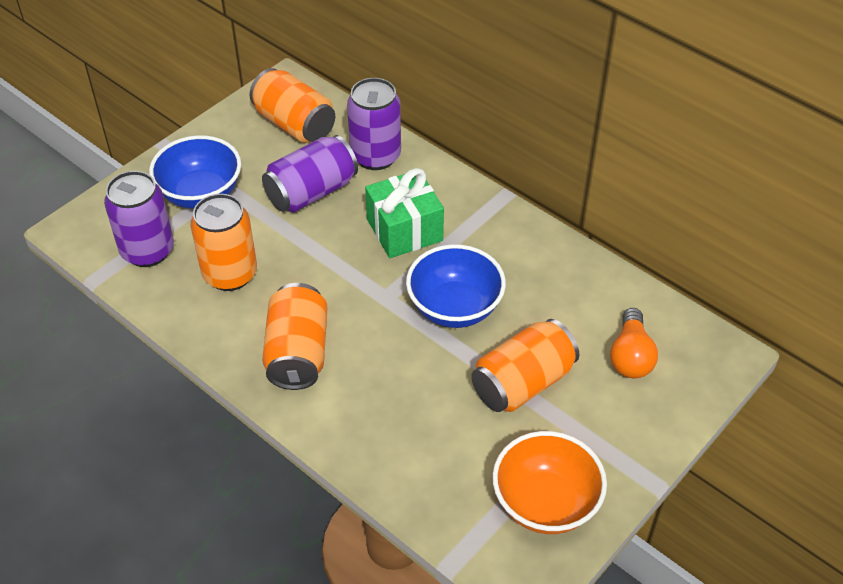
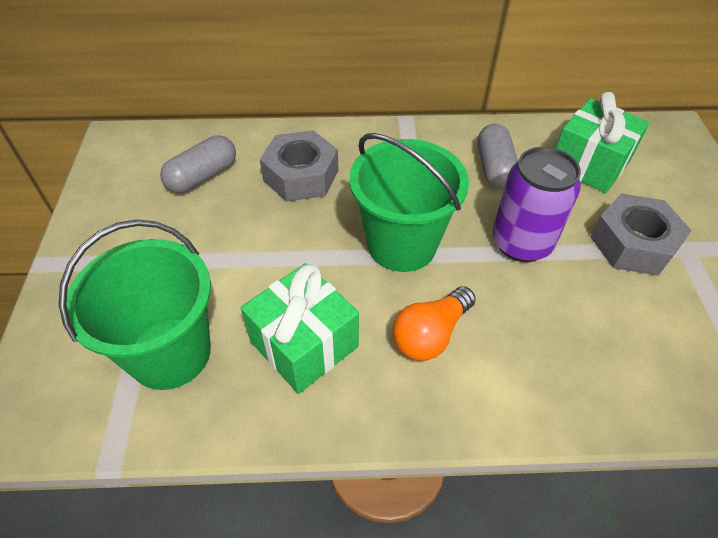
blue bowl: 2 -> 0
green bucket: 0 -> 2
green gift: 1 -> 2
grey capsule: 0 -> 2
grey nut: 0 -> 2
orange bowl: 1 -> 0
orange can: 4 -> 0
purple can: 3 -> 1

